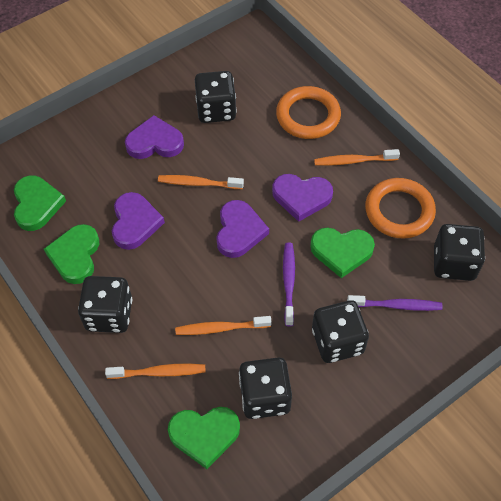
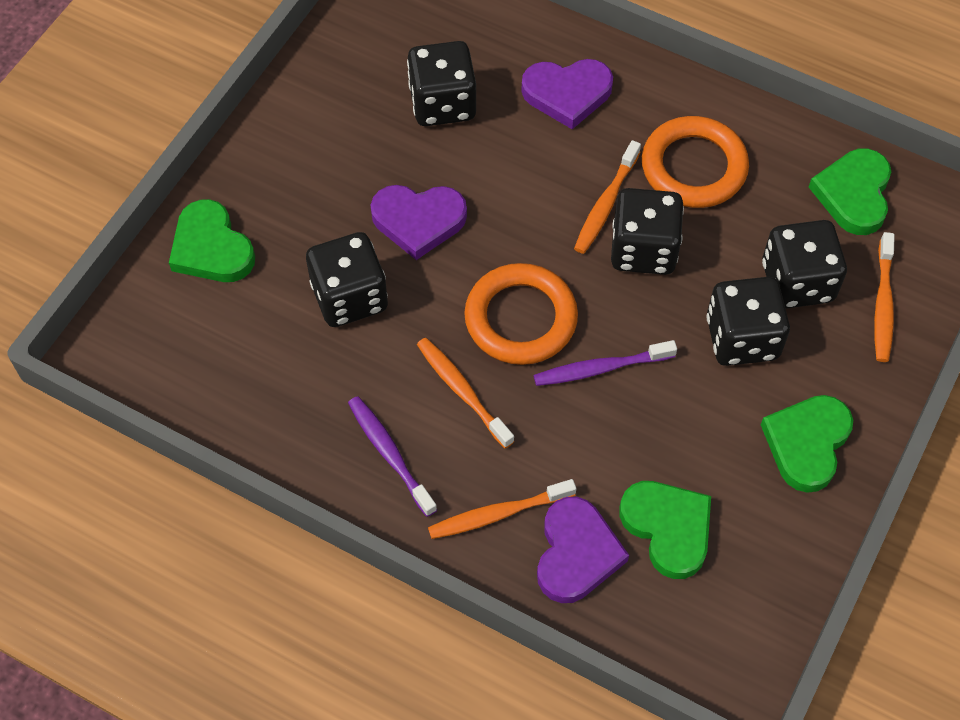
purple heart: 4 -> 3

